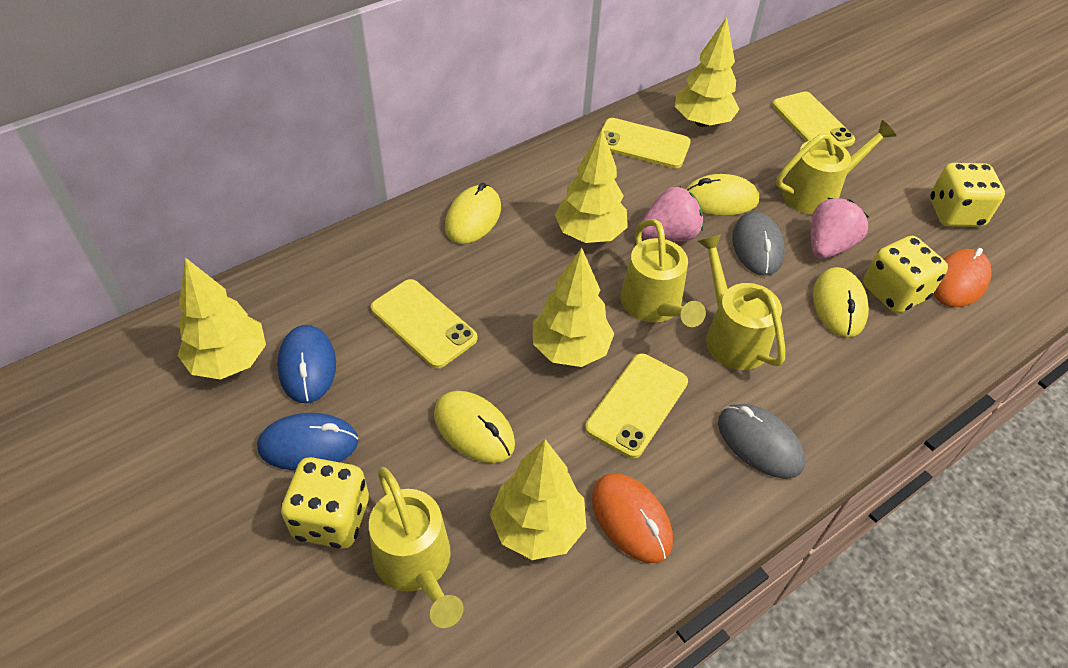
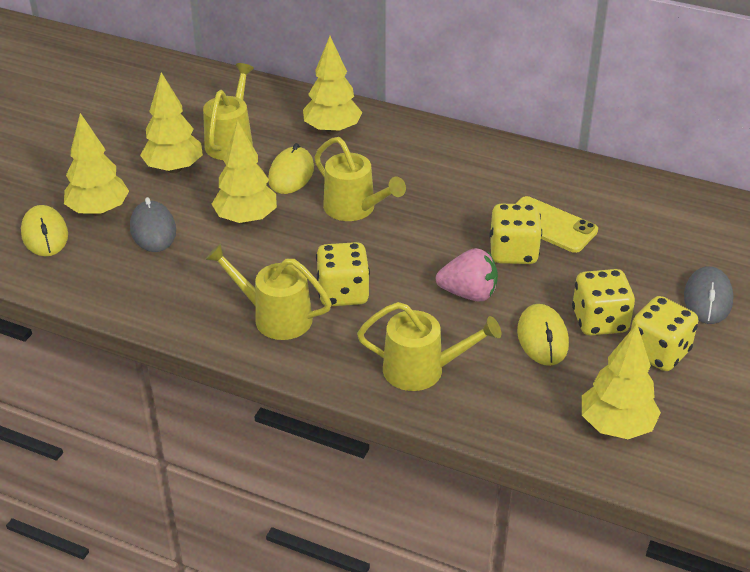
blue mouse: 2 -> 0
orange mouse: 2 -> 0
pink strawberry: 2 -> 1
yellow dice: 3 -> 4
yellow mouse: 4 -> 3
yellow phone: 4 -> 1

